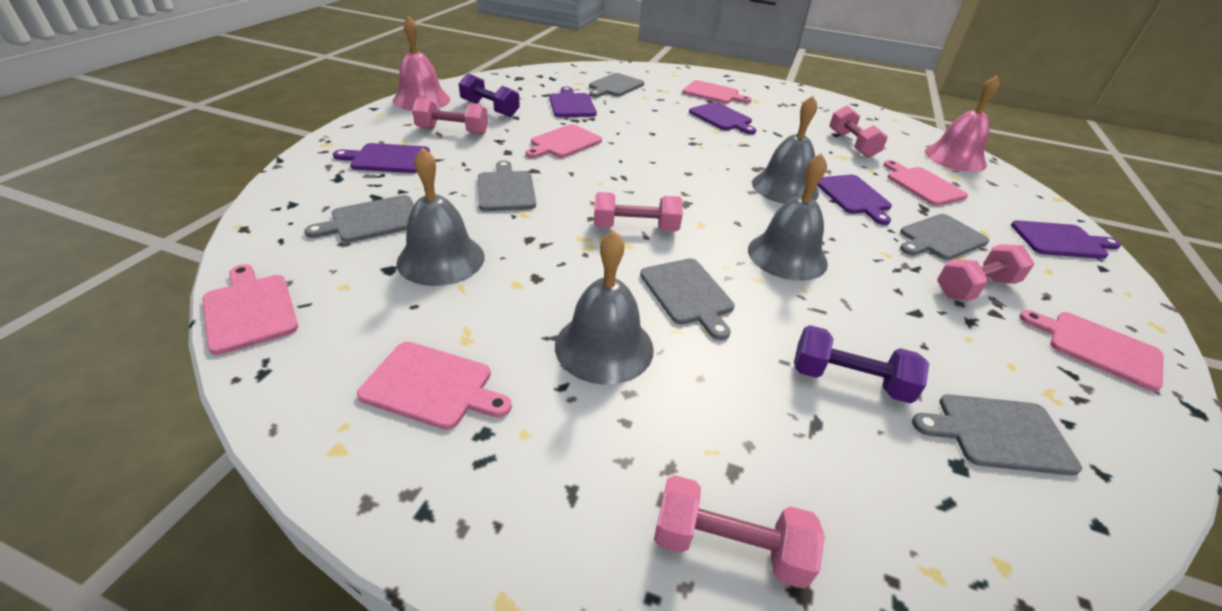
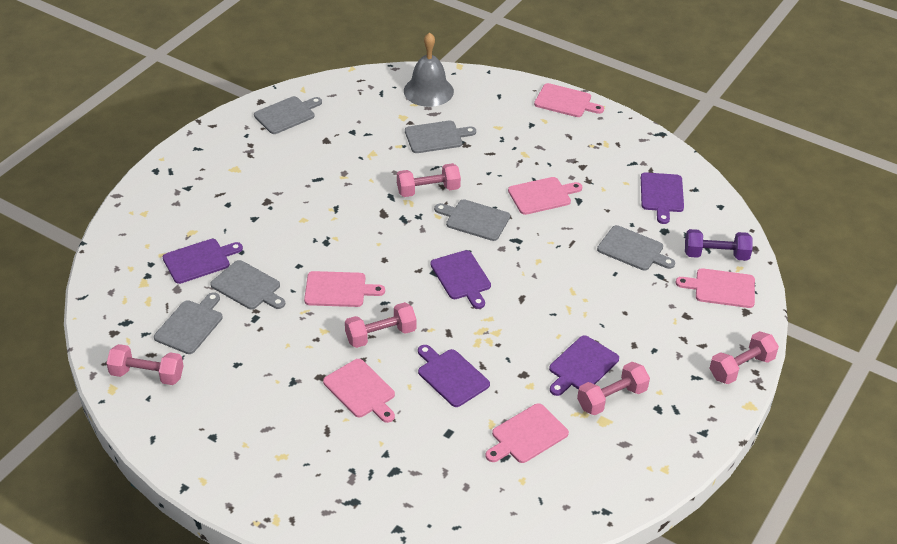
grey bell: 4 -> 1
pink bell: 2 -> 0
purple dumbbell: 2 -> 1

